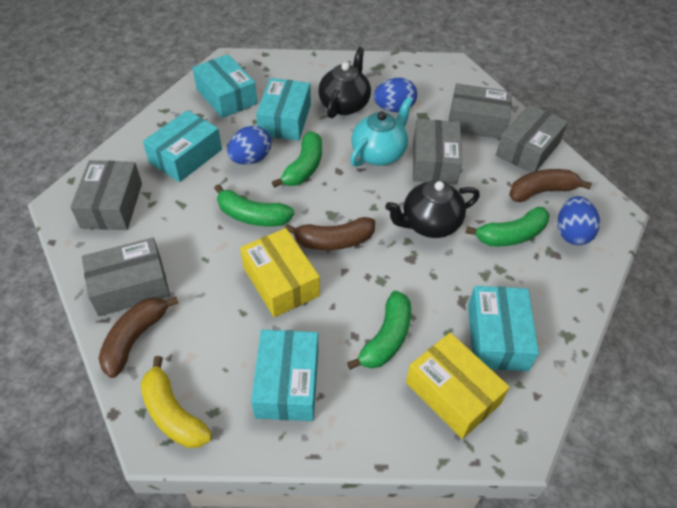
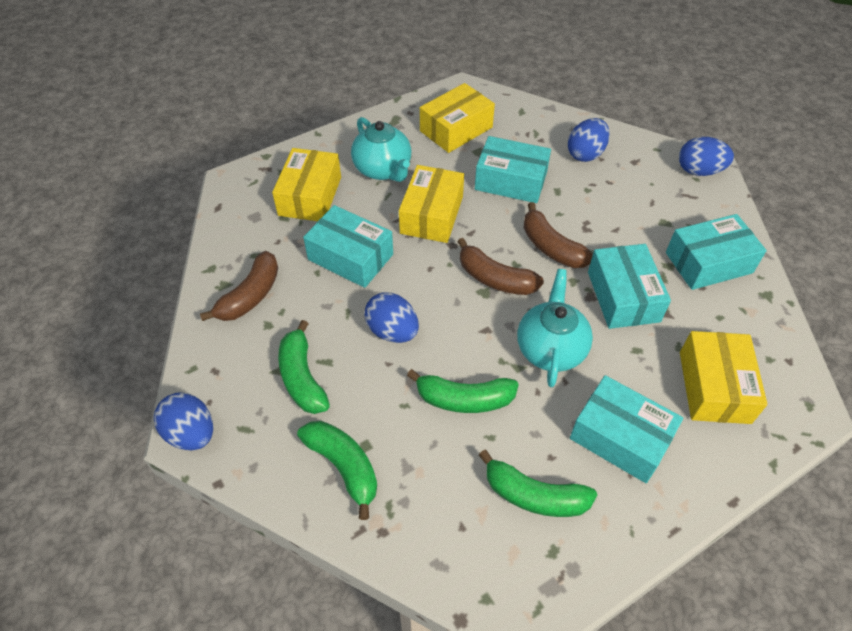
black teapot: 2 -> 0
blue egg: 3 -> 4
grey box: 5 -> 0
turquoise teapot: 1 -> 2
yellow banana: 1 -> 0
yellow box: 2 -> 4

